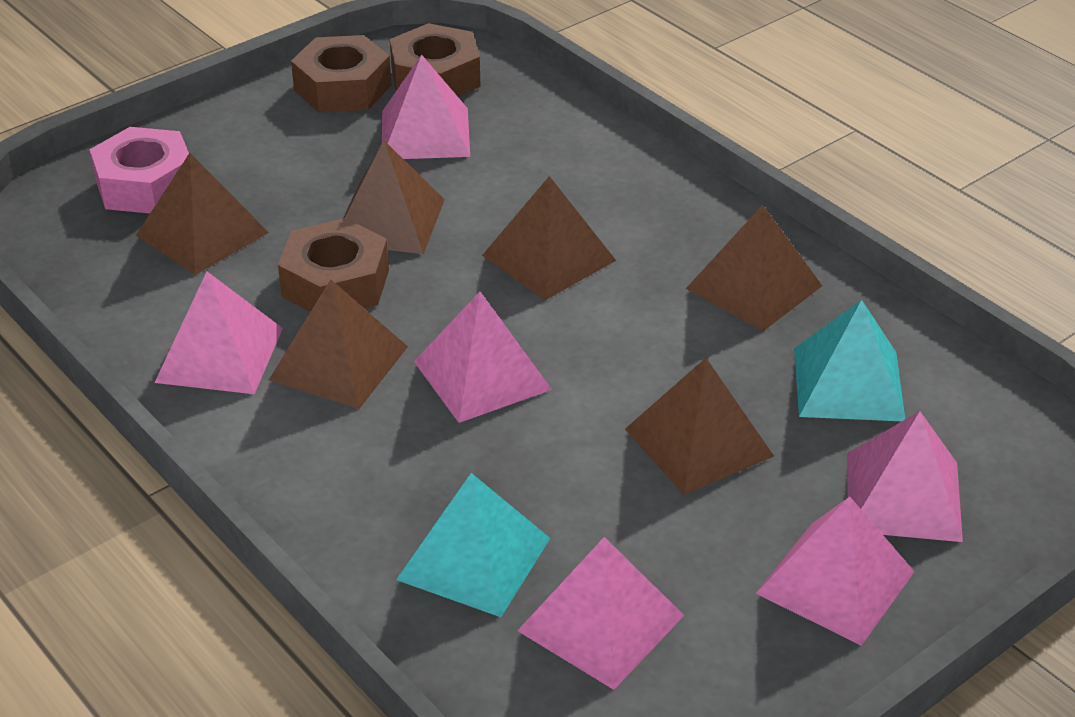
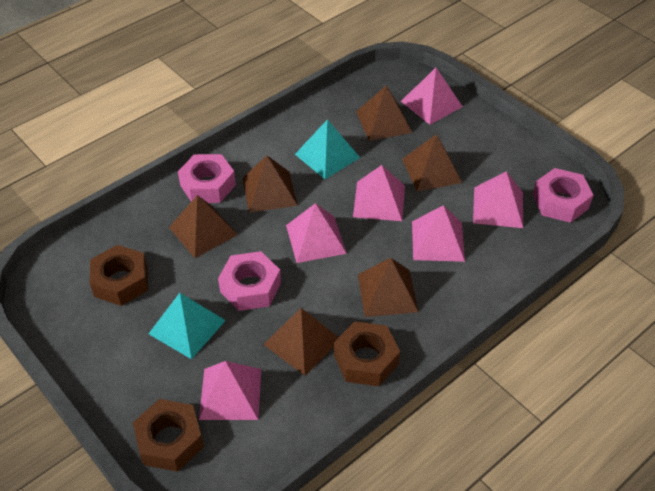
pink nut: 1 -> 3

